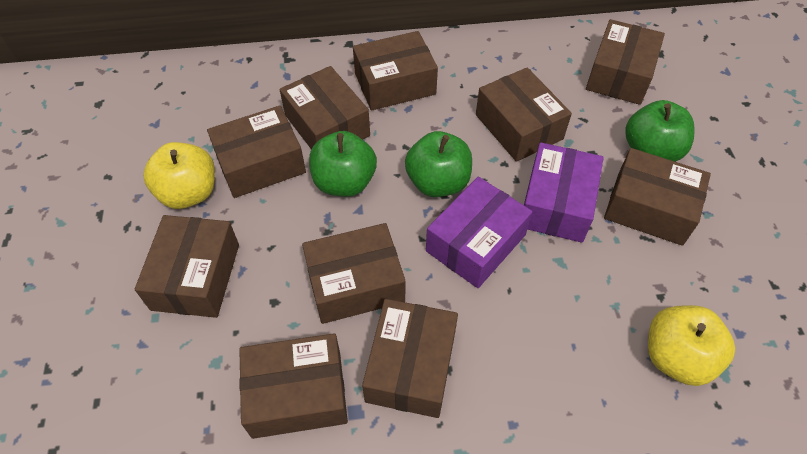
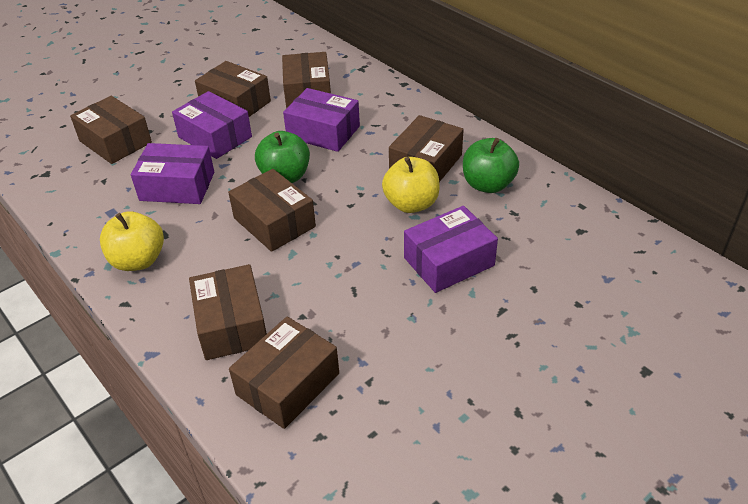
brown box: 10 -> 7
green apple: 3 -> 2
purple box: 2 -> 4

